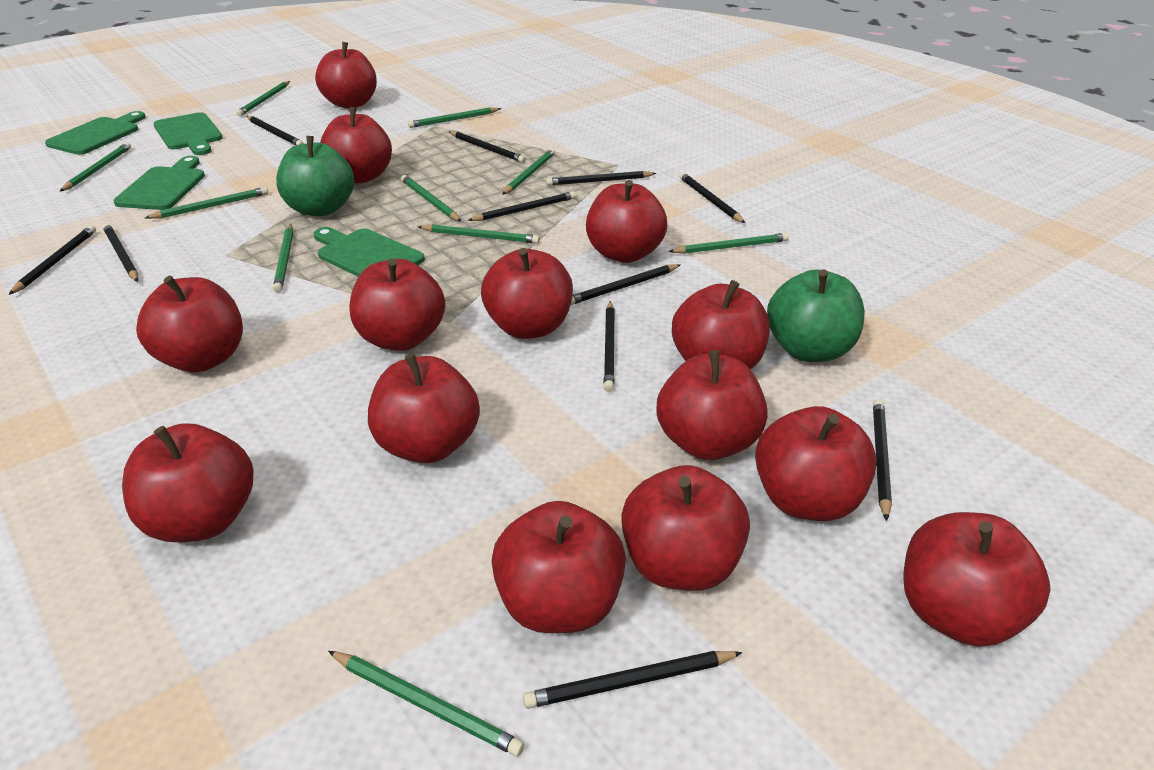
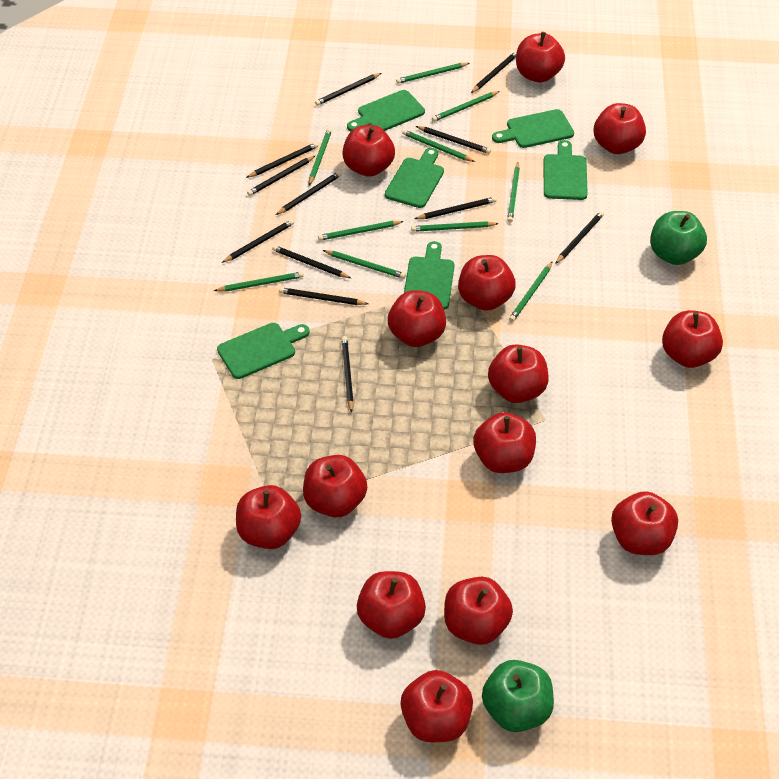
black pencil: 11 -> 12
green cutting board: 4 -> 6

